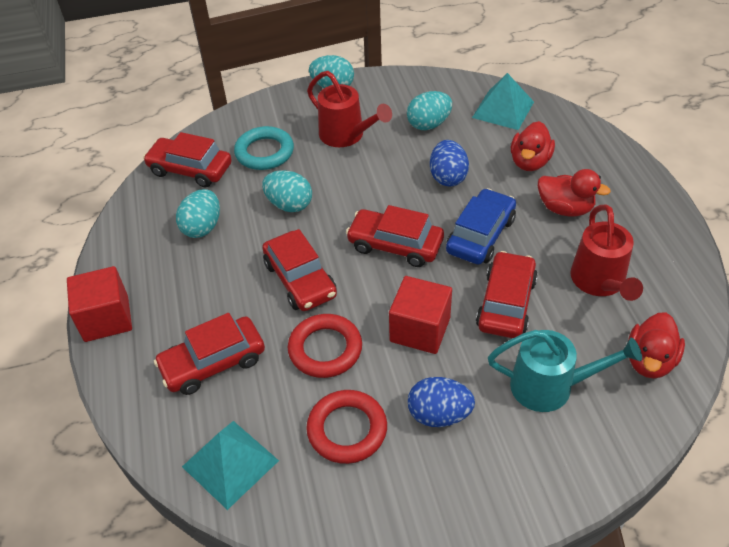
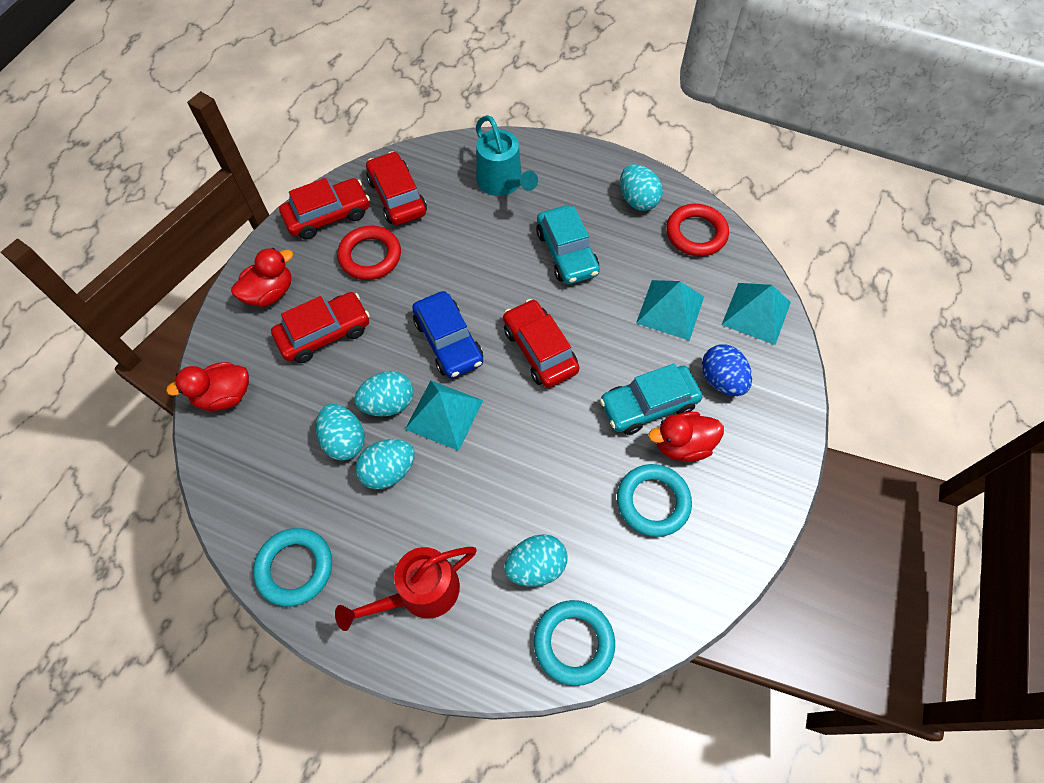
blue egg: 2 -> 1
red car: 5 -> 4
red cube: 2 -> 0
red watering can: 2 -> 1
turquoise car: 0 -> 2
turquoise egg: 4 -> 5
turquoise pyramid: 2 -> 3
turquoise ring: 1 -> 3

